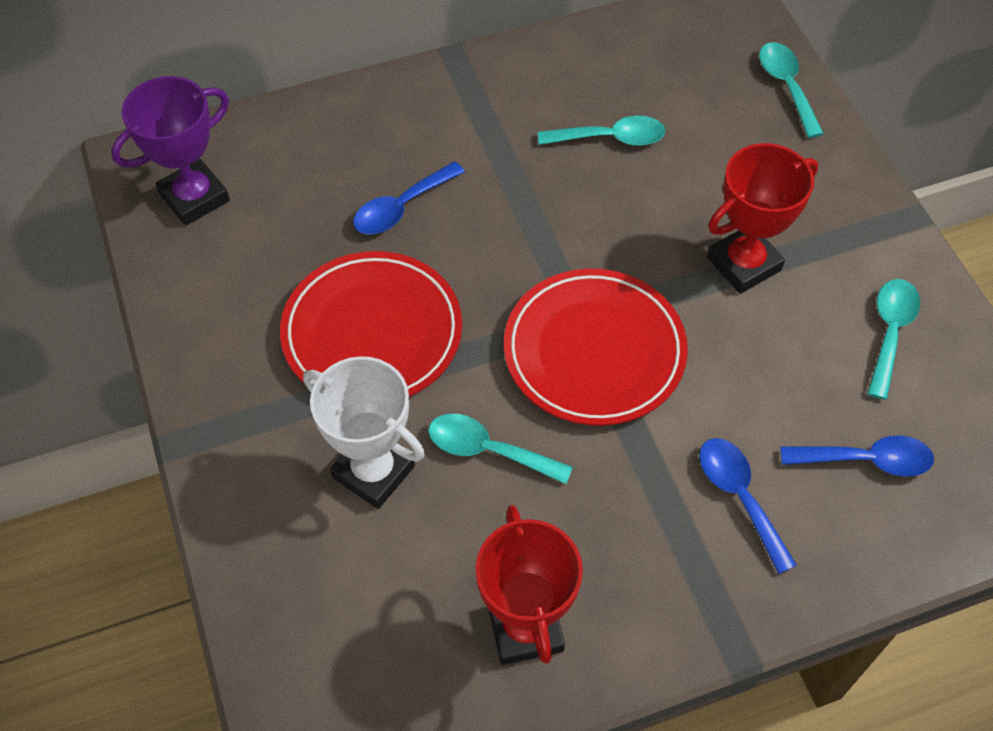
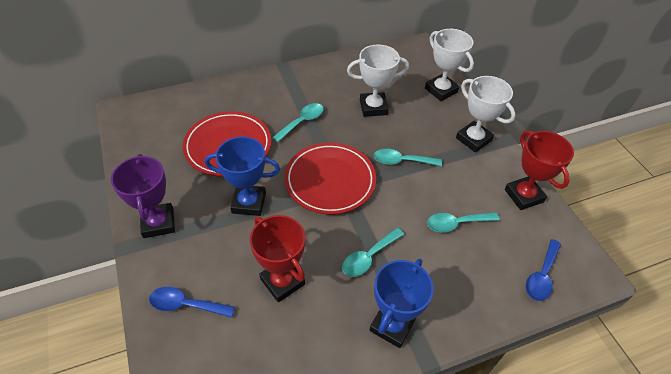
blue spoon: 3 -> 2
blue trophy: 0 -> 2
white trophy: 1 -> 3

